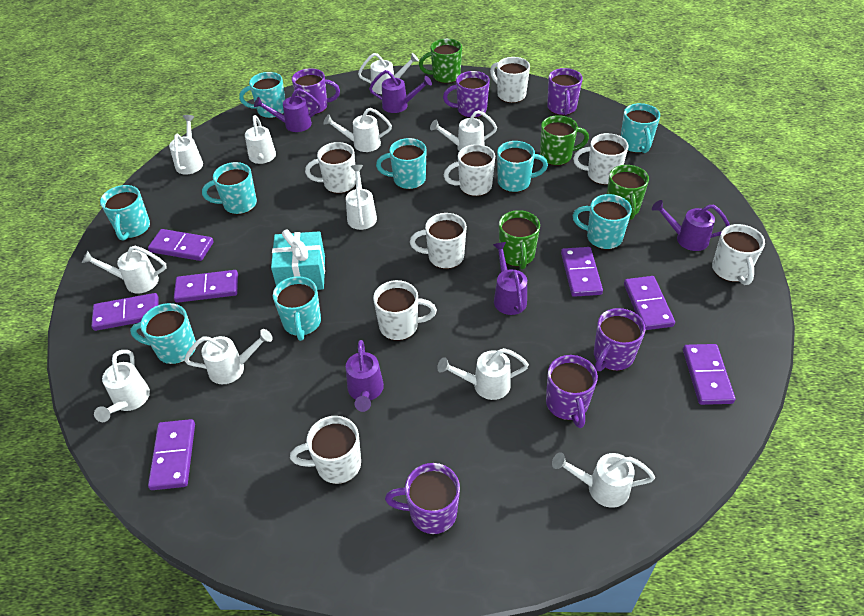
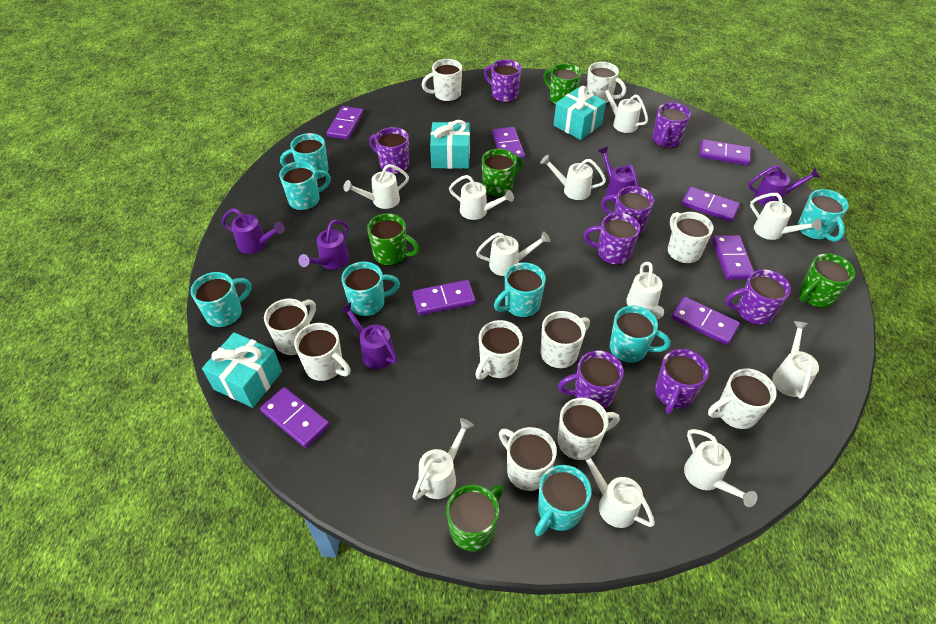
green mug: 4 -> 5
purple domino: 7 -> 8
purple mug: 6 -> 8
turquoise gift: 1 -> 3
turquoise mug: 9 -> 8
white mug: 8 -> 10

